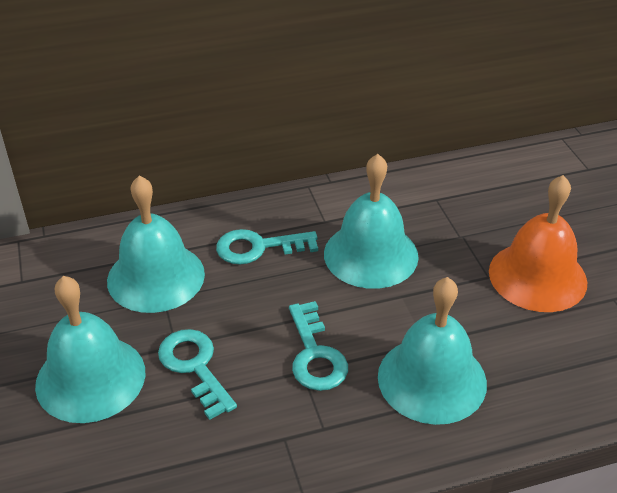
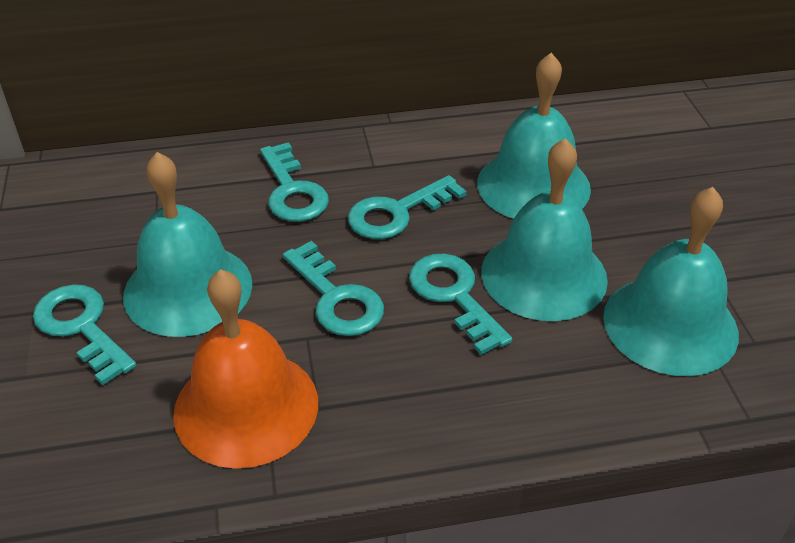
turquoise key: 3 -> 5

